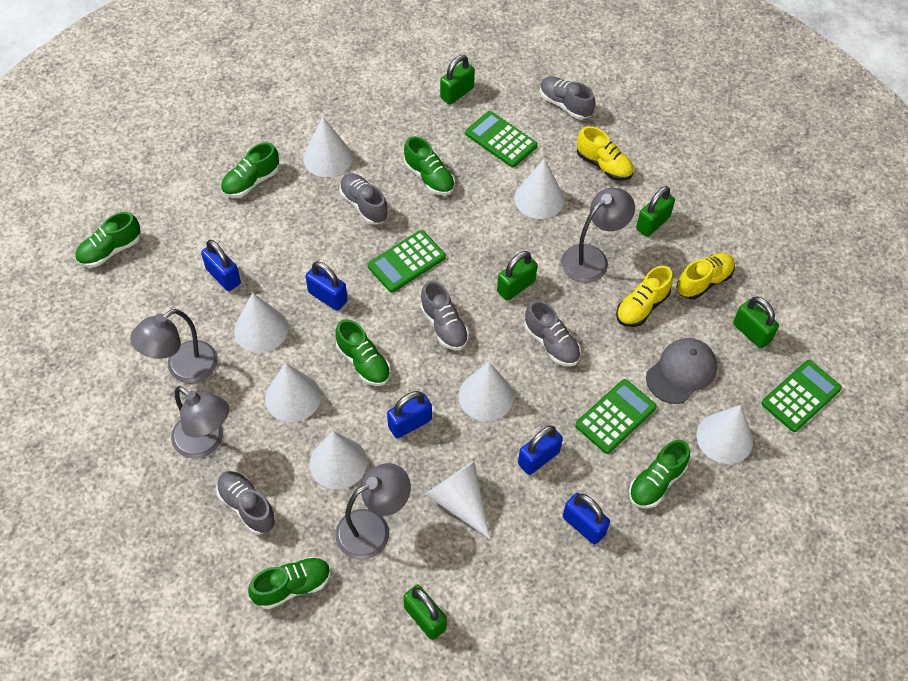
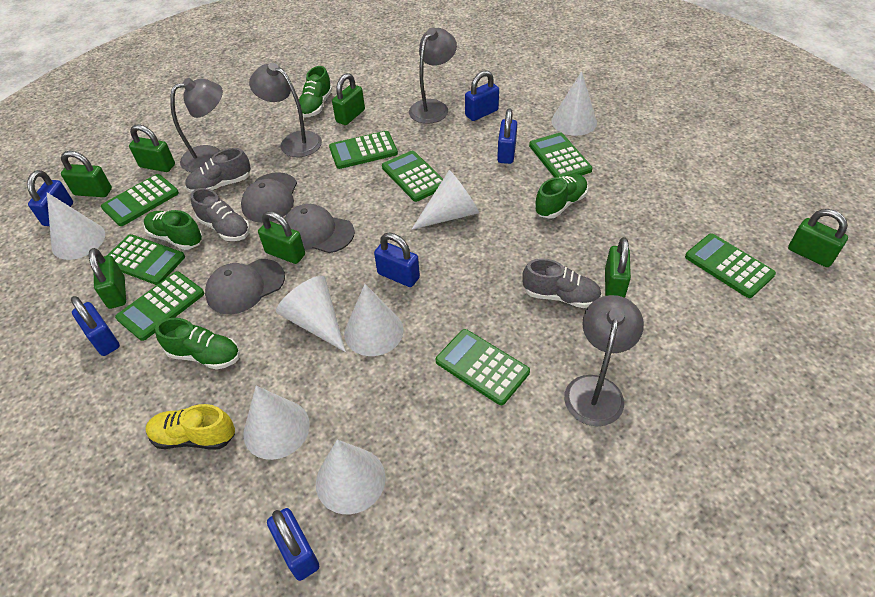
blue padlock: 5 -> 6
green calculator: 4 -> 8
green padlock: 5 -> 7
green shoe: 6 -> 4
grey cap: 1 -> 3
grey shoe: 5 -> 3
white cone: 8 -> 7
yellow shoe: 3 -> 1

